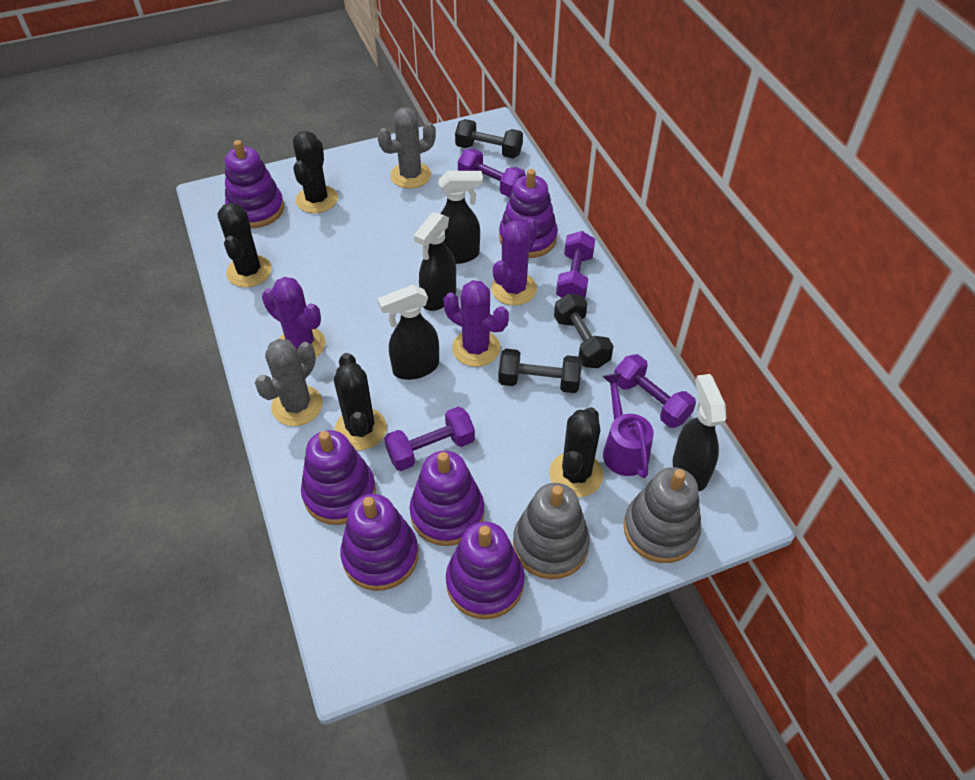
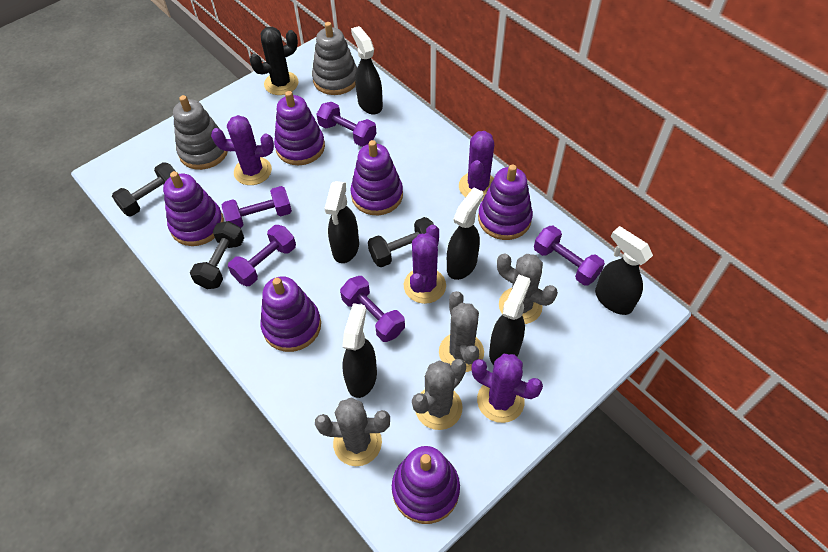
black cactus: 4 -> 1
black spray bottle: 4 -> 6
grey cactus: 2 -> 4
purple cactus: 3 -> 4
purple dumbbell: 4 -> 5
purple watering can: 1 -> 0

